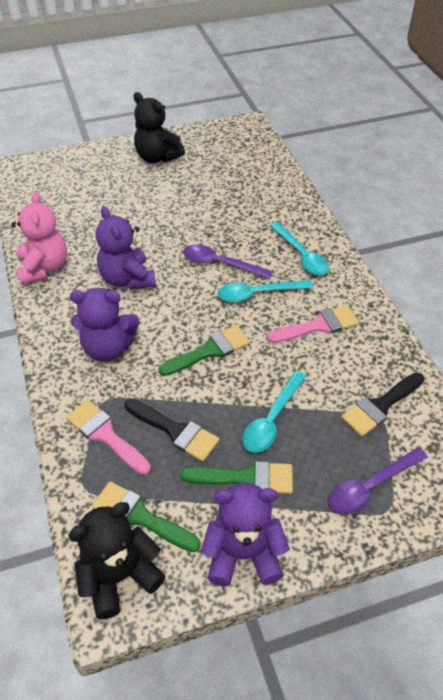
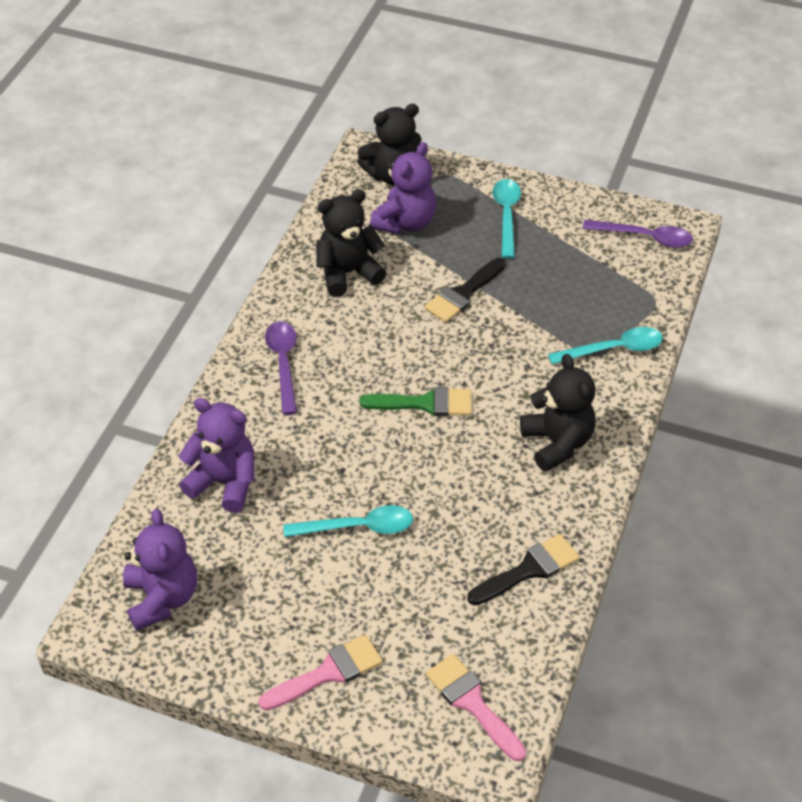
black teddy bear: 2 -> 3
green brush: 3 -> 1
pink teddy bear: 1 -> 0

